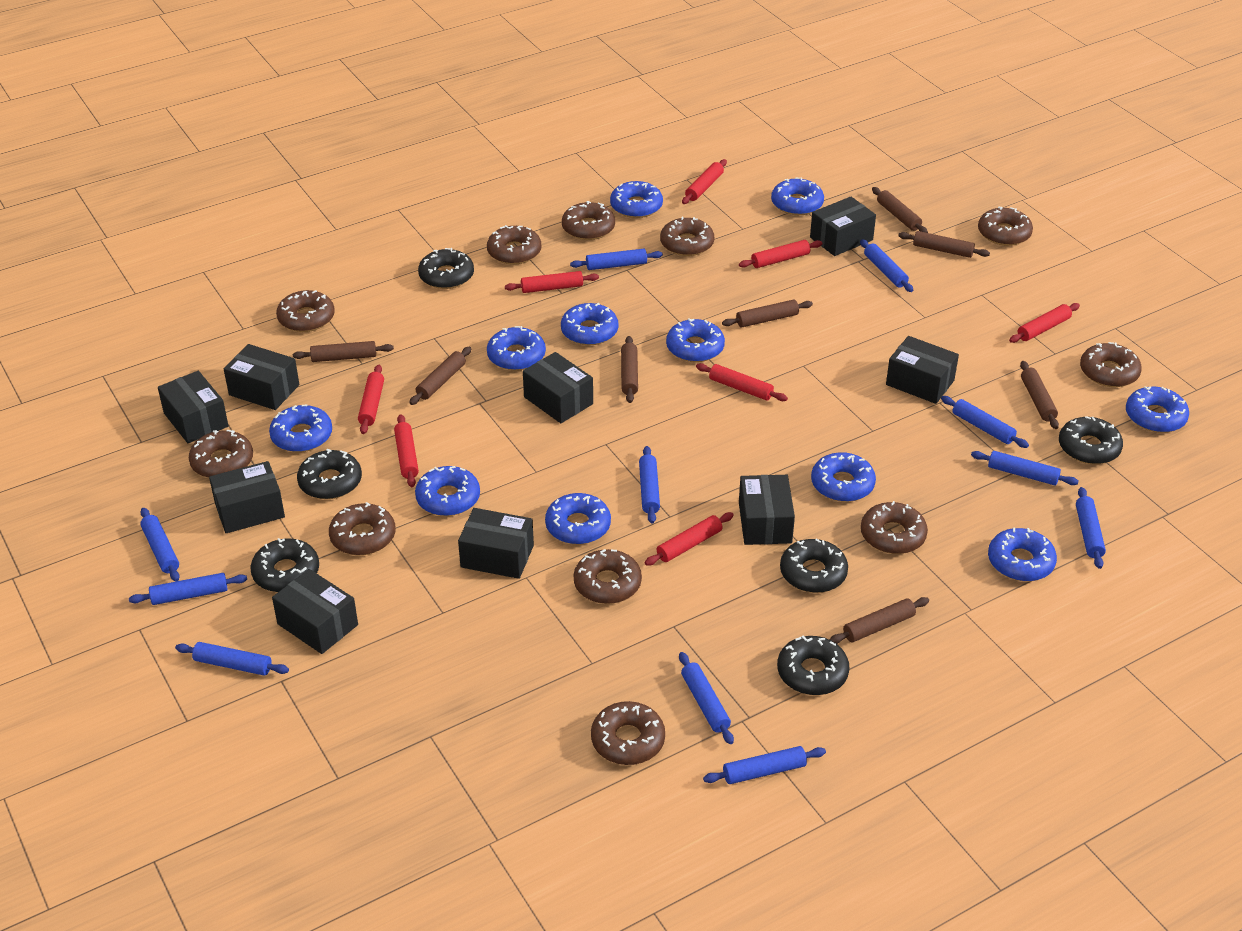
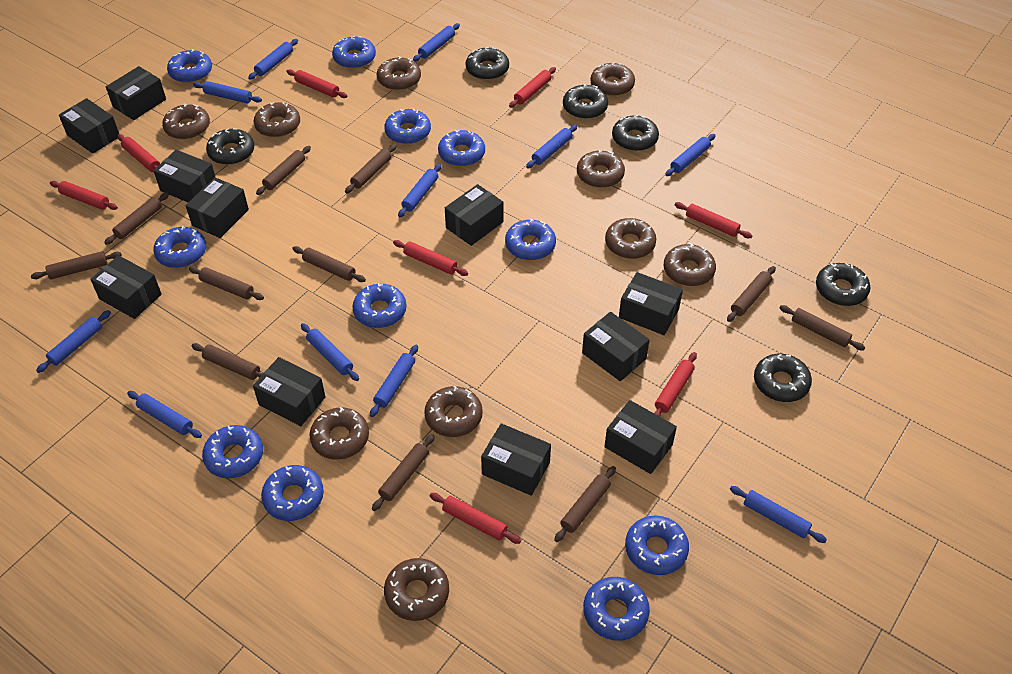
black box: 9 -> 11
brown donut: 11 -> 10
brown rolling pin: 8 -> 11

